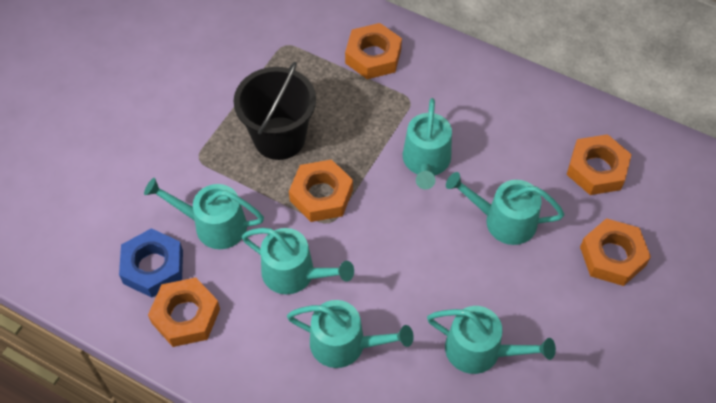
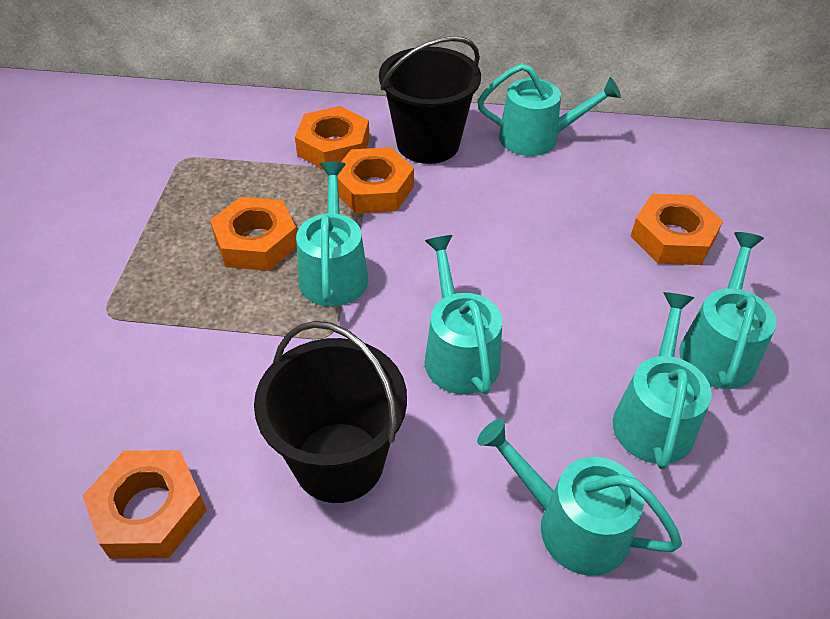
black bucket: 1 -> 2
blue nut: 1 -> 0

